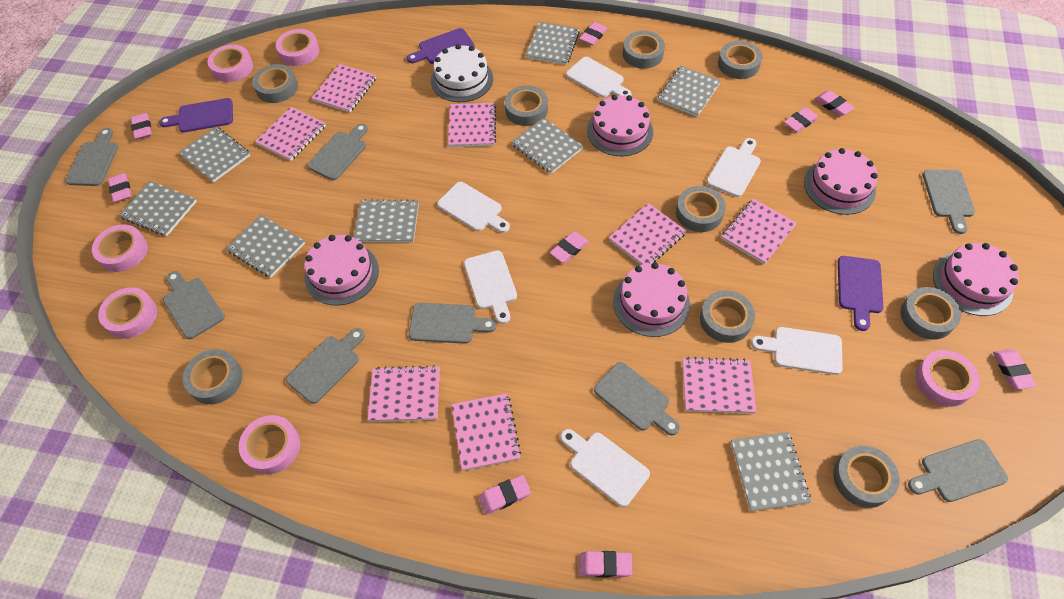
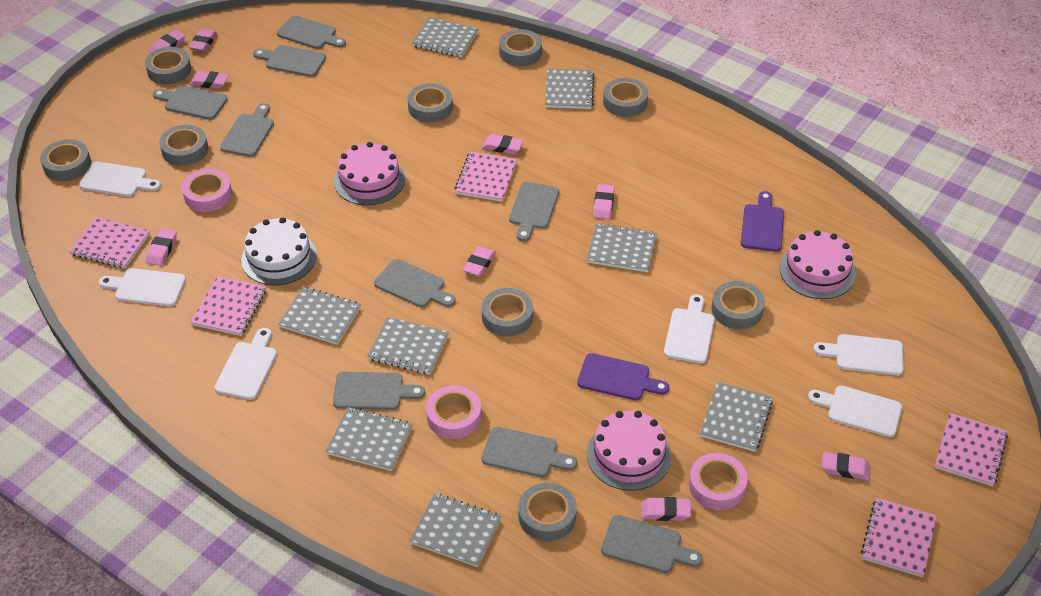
grey cutting board: 8 -> 9
pink cake: 5 -> 3
pink notebook: 8 -> 5
pink tape: 6 -> 3
purple cutting board: 3 -> 2

